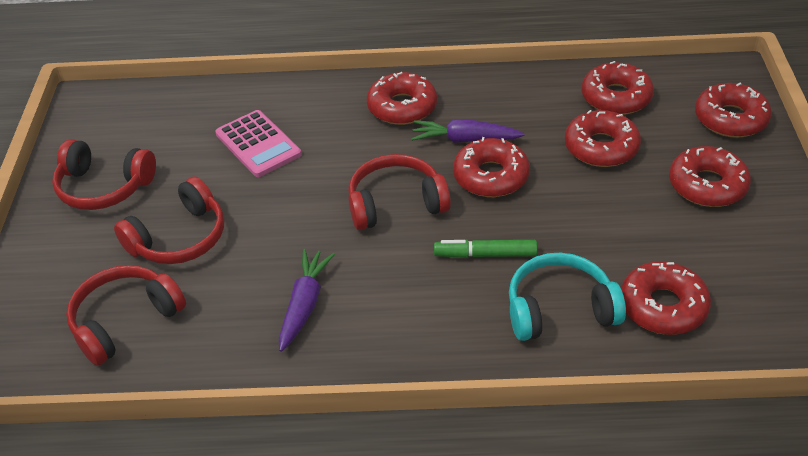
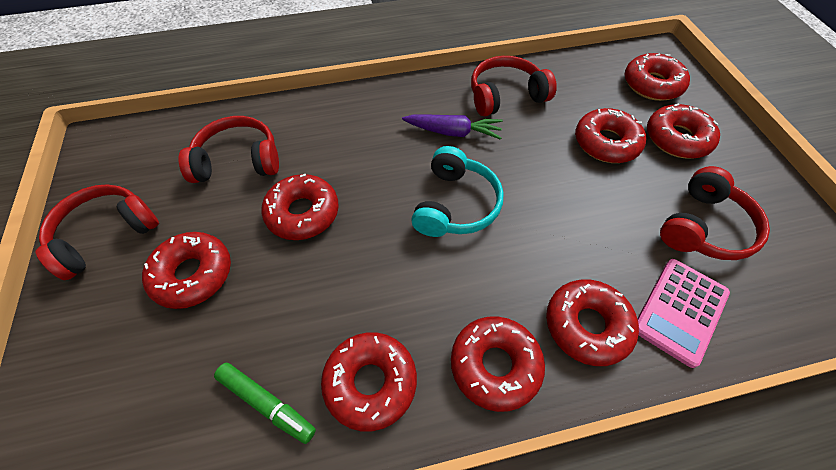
purple carrot: 2 -> 1
red donut: 7 -> 8

